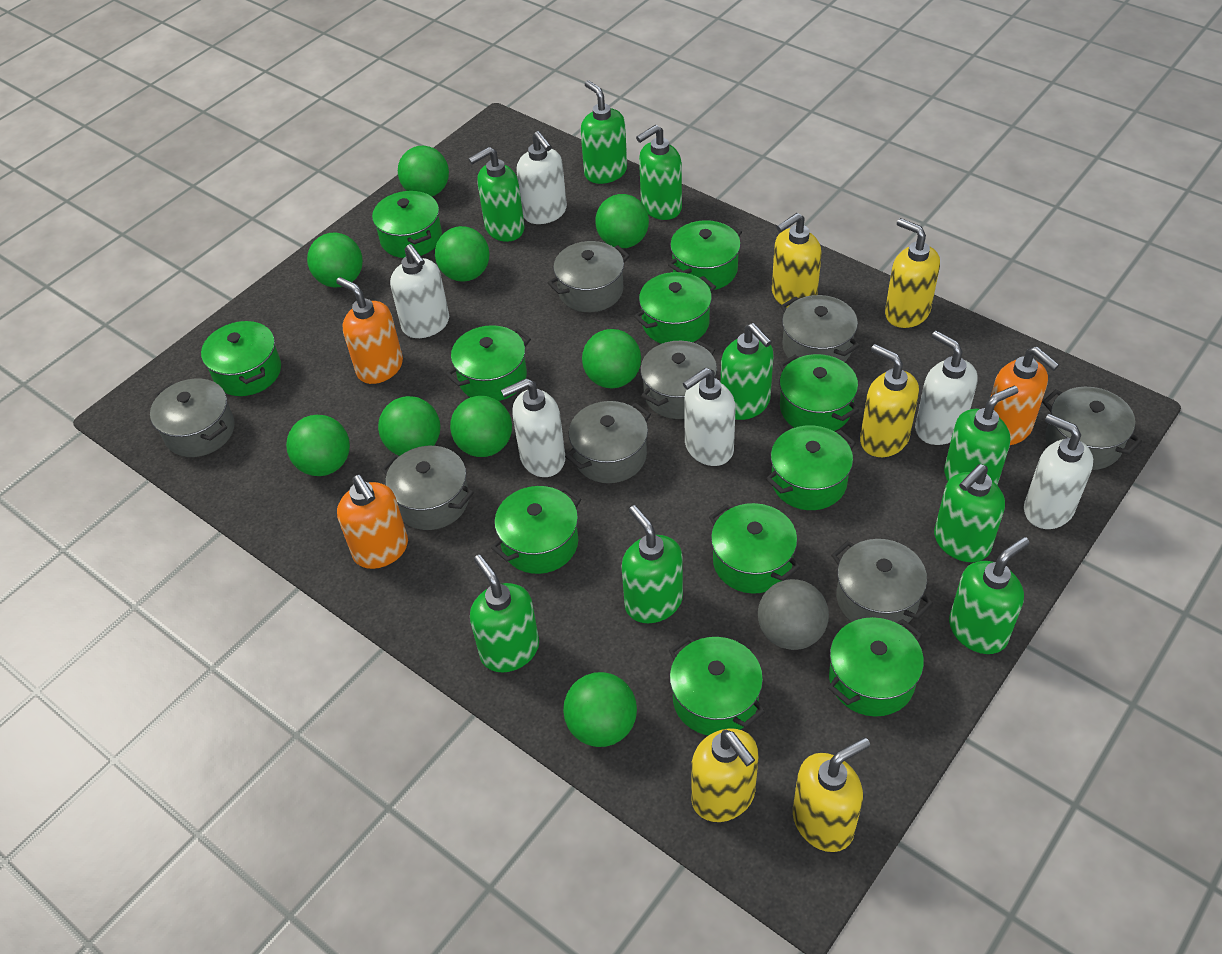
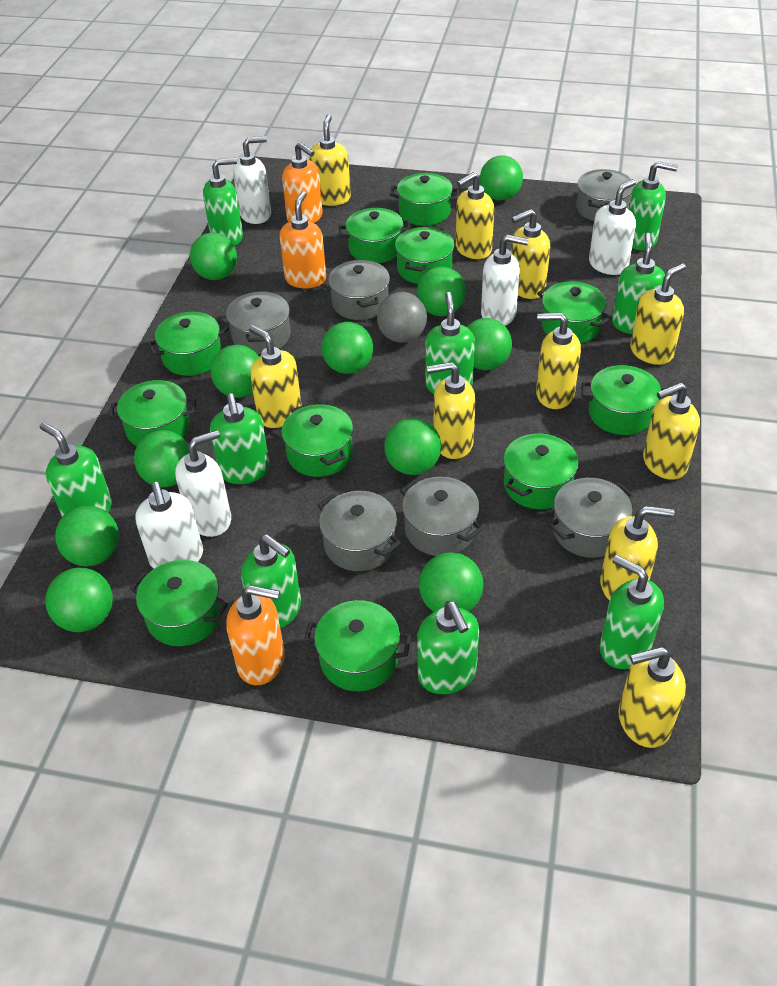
green ball: 9 -> 11
grey pot: 8 -> 6
white soap dispenser: 6 -> 5
yellow soap dispenser: 5 -> 10

